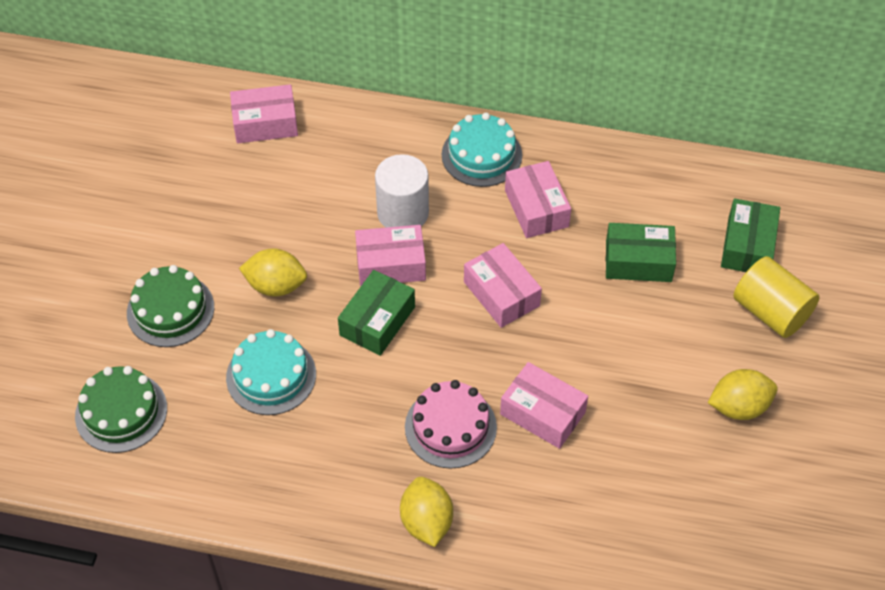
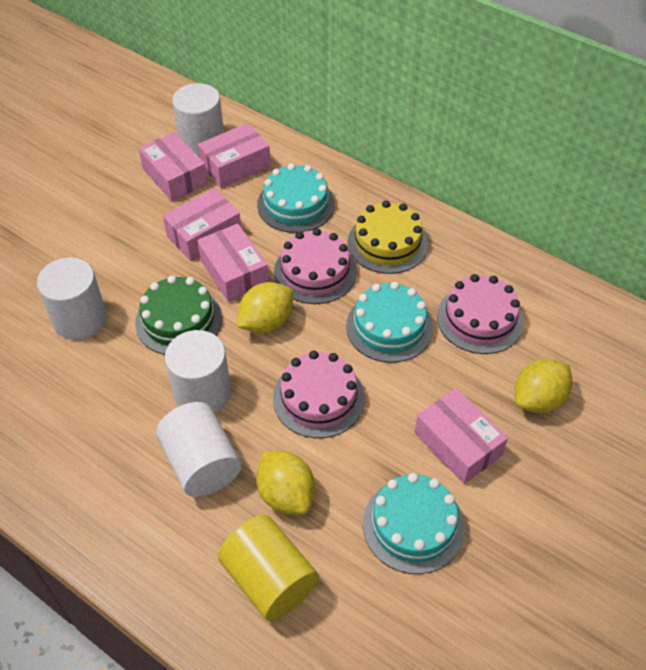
green box: 3 -> 0
green cake: 2 -> 1
pink cake: 1 -> 3
turquoise cake: 2 -> 3
white cylinder: 1 -> 4
yellow cake: 0 -> 1

